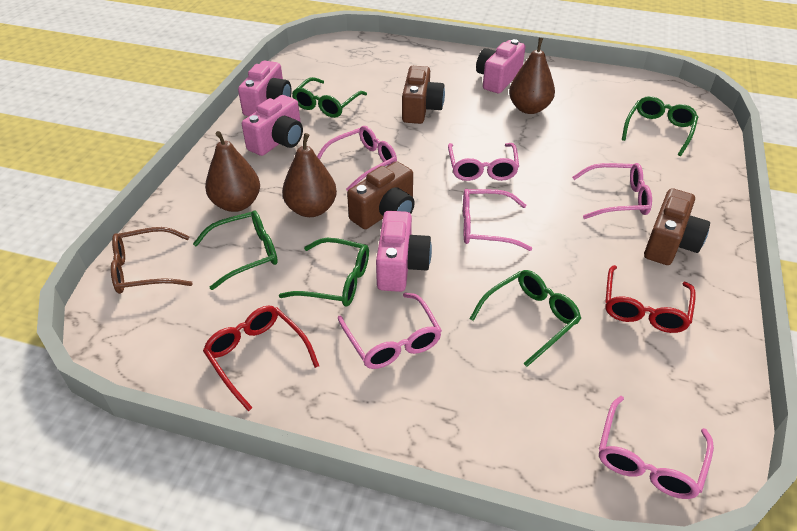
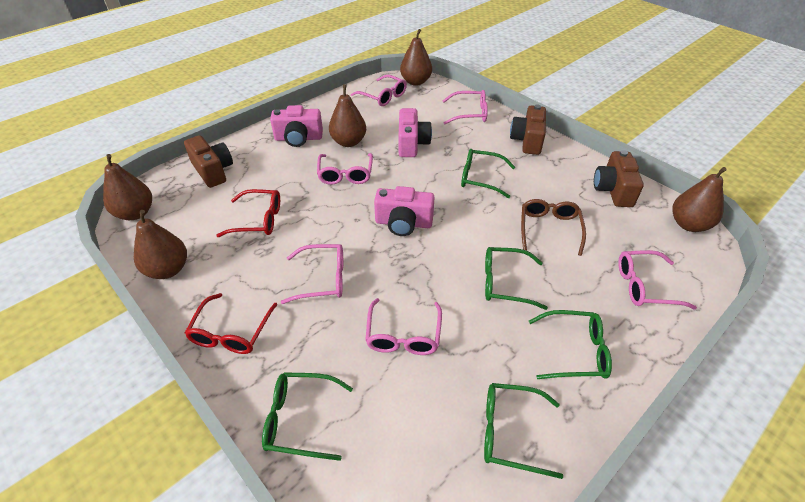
brown pear: 3 -> 5
pink camera: 4 -> 3

